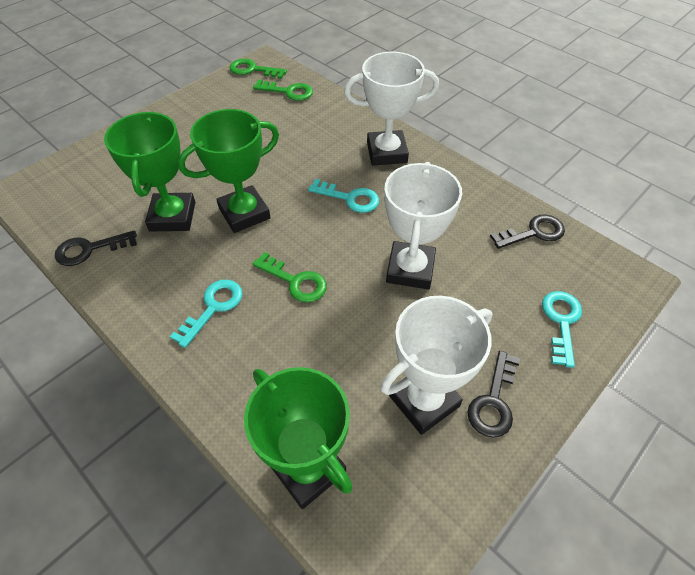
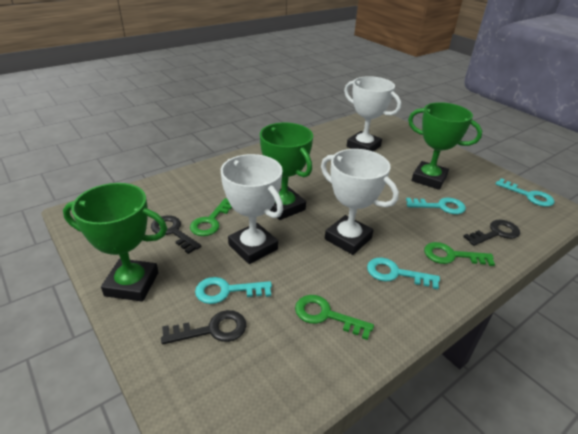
turquoise key: 3 -> 4

